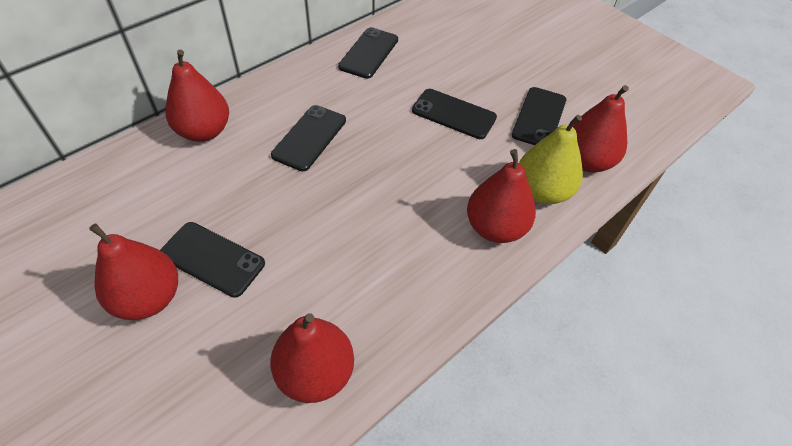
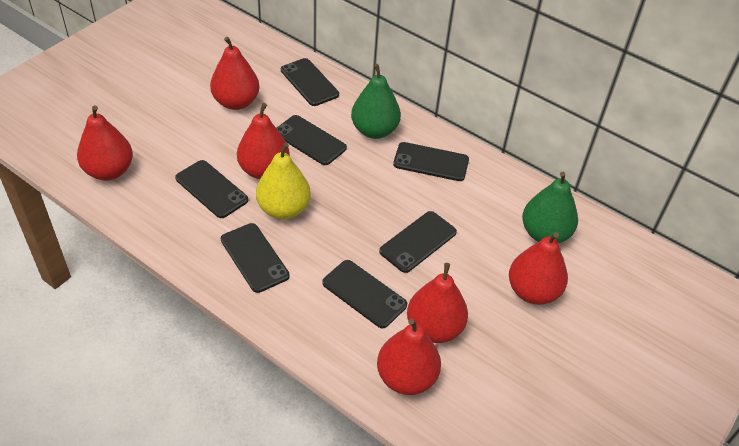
black phone: 5 -> 7
green pear: 0 -> 2
red pear: 5 -> 6

